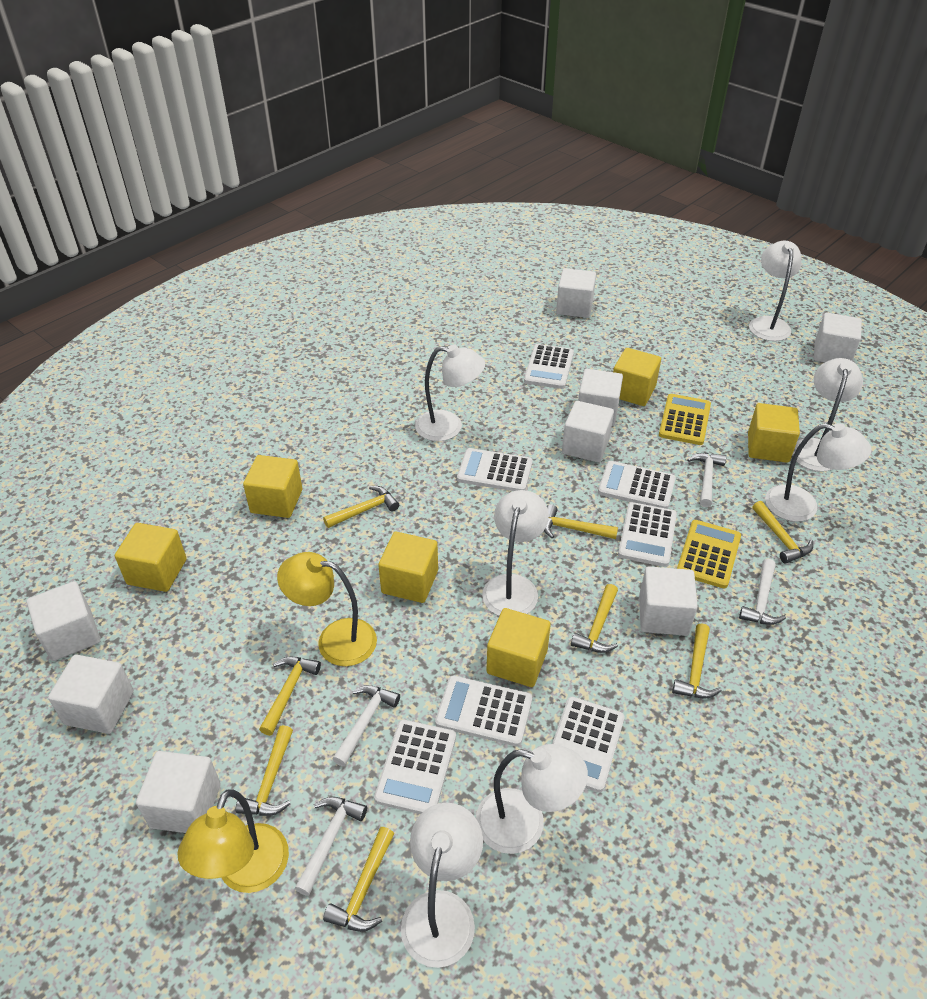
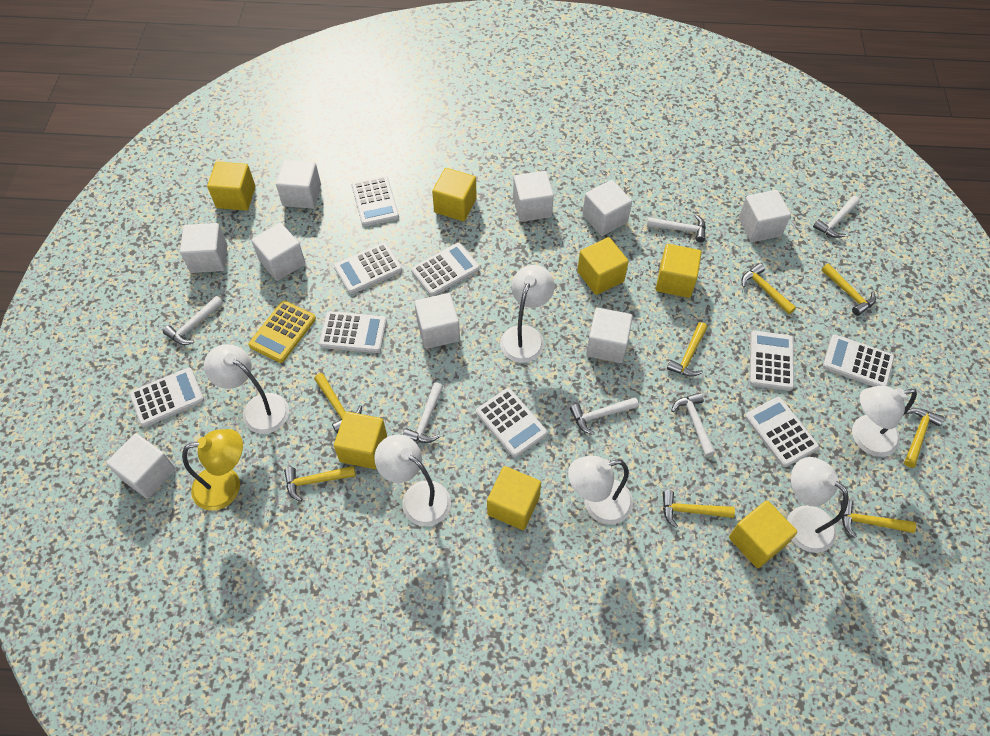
white calculator: 7 -> 9
white cube: 8 -> 9
white hammer: 4 -> 6
white lamp: 7 -> 6
yellow calculator: 2 -> 1
yellow cube: 6 -> 7
yellow lamp: 2 -> 1

